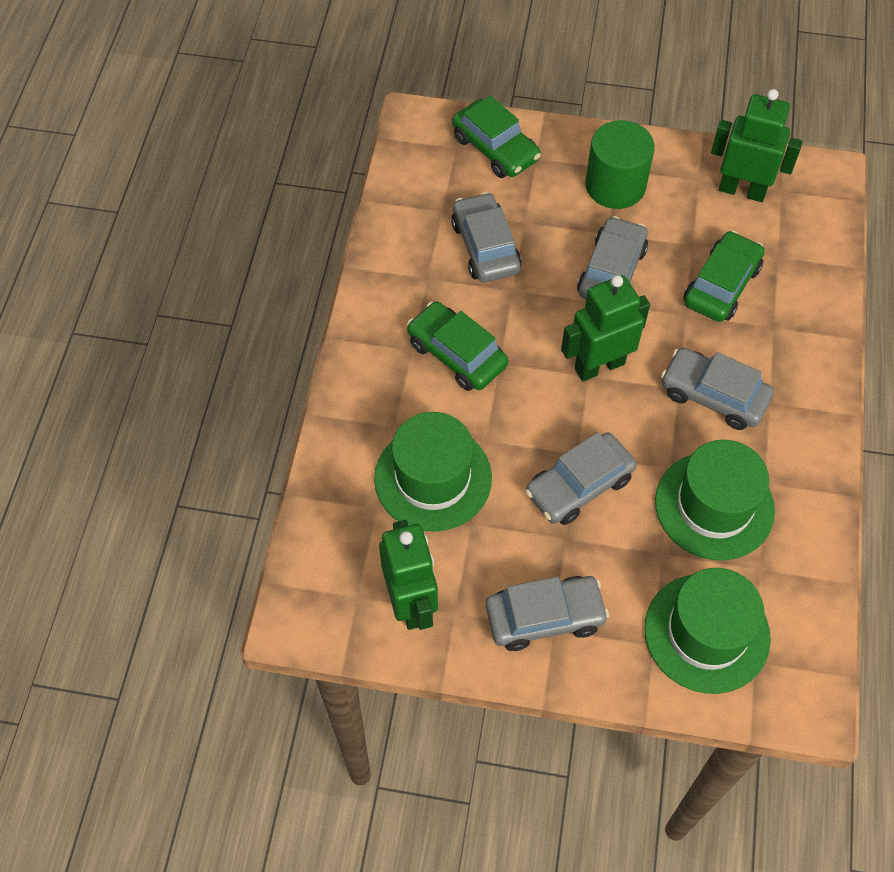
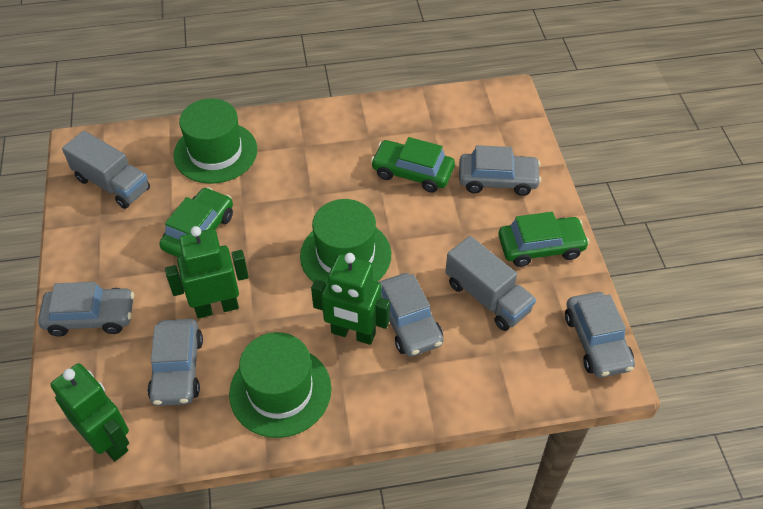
green cylinder: 1 -> 0
grey truck: 0 -> 2

